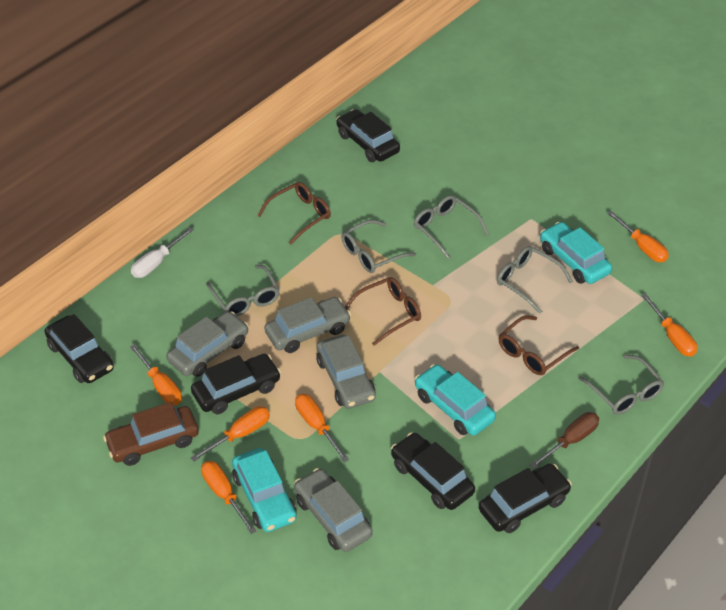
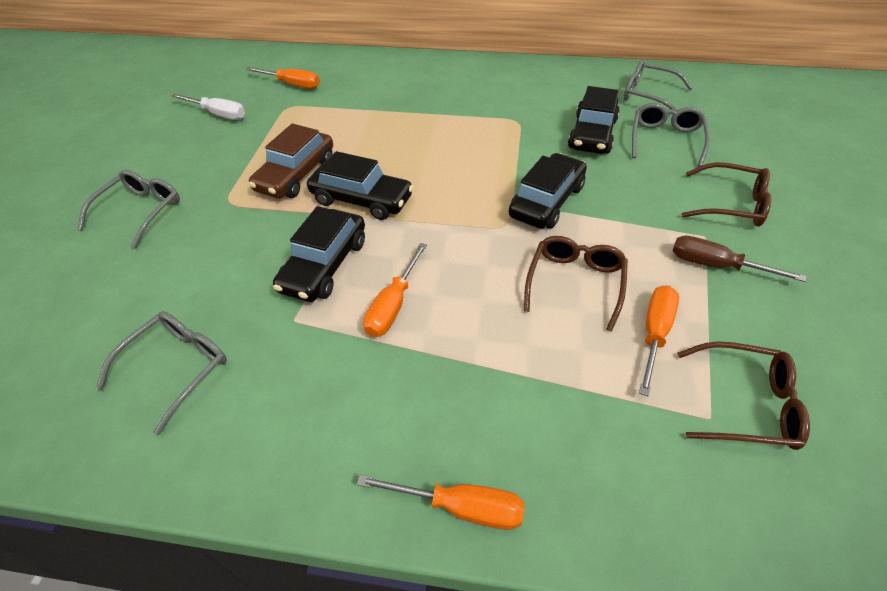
black car: 5 -> 4
grey car: 4 -> 0
grey glasses: 5 -> 4
orange screwdriver: 6 -> 4
turquoise car: 3 -> 0

